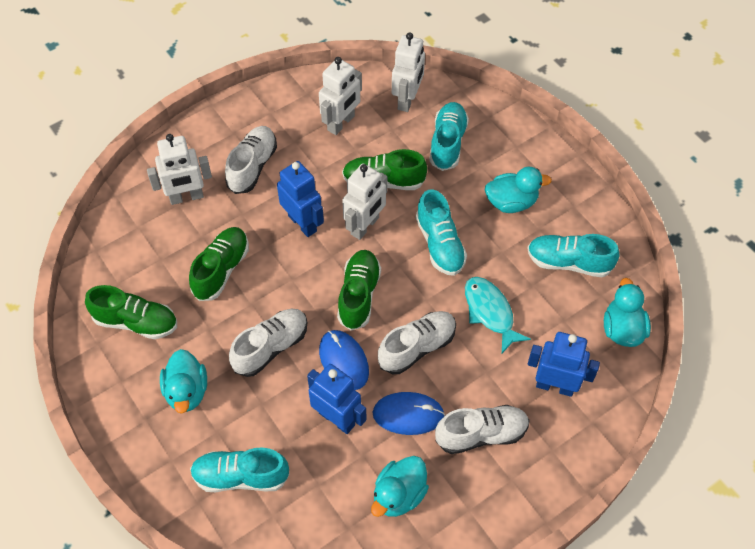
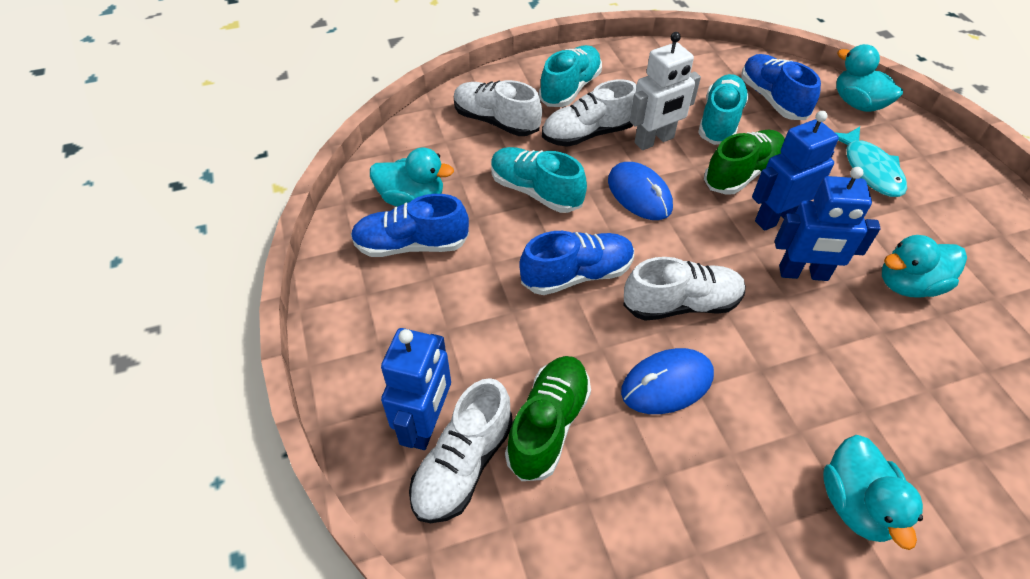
blue shoe: 0 -> 3
green shoe: 4 -> 2
turquoise shoe: 4 -> 3
white robot: 4 -> 1

